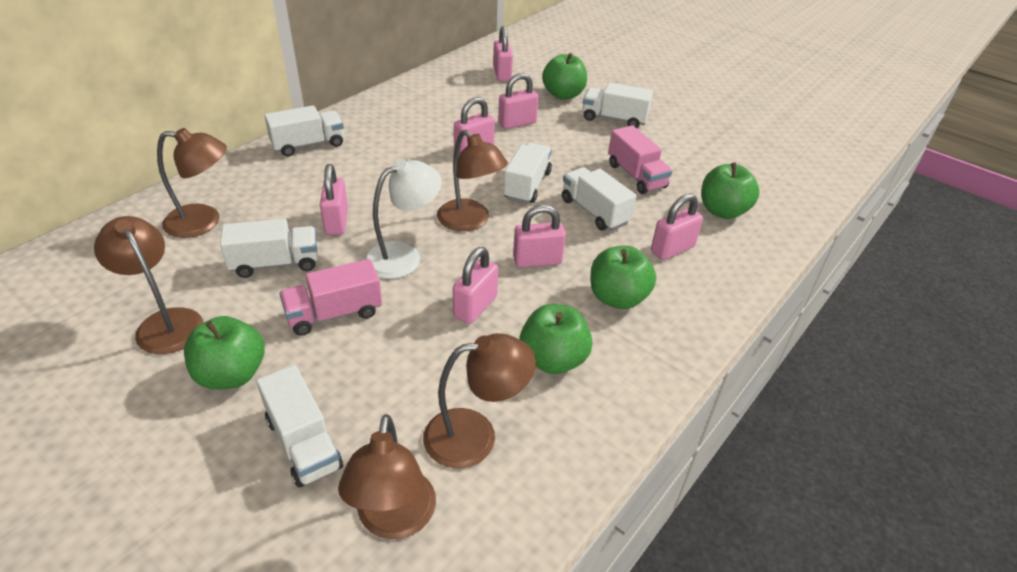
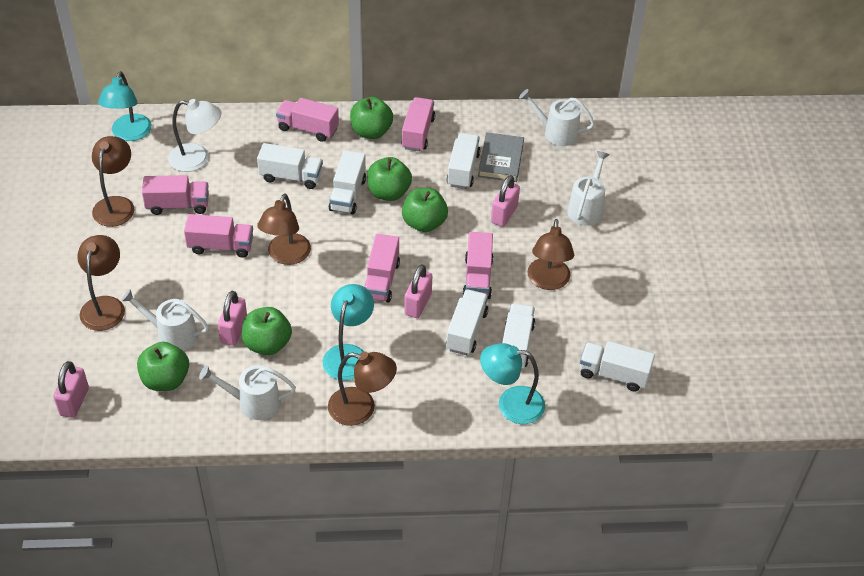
grey book: 0 -> 1
pink padlock: 7 -> 4
pink truck: 2 -> 6
turquoise lamp: 0 -> 3
white watering can: 0 -> 4

